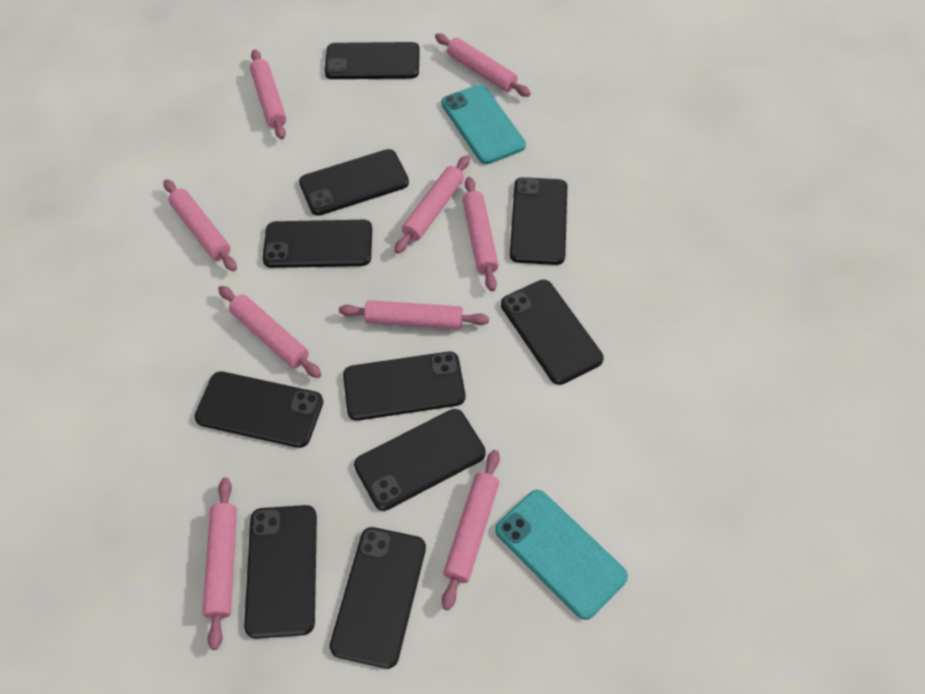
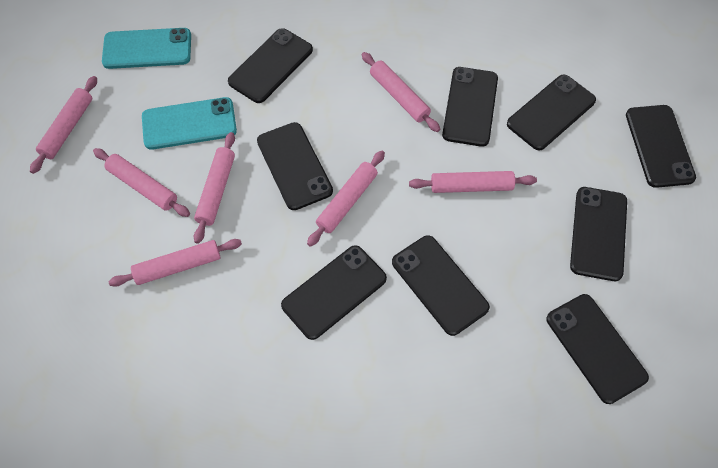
black phone: 10 -> 9
pink rolling pin: 9 -> 7

